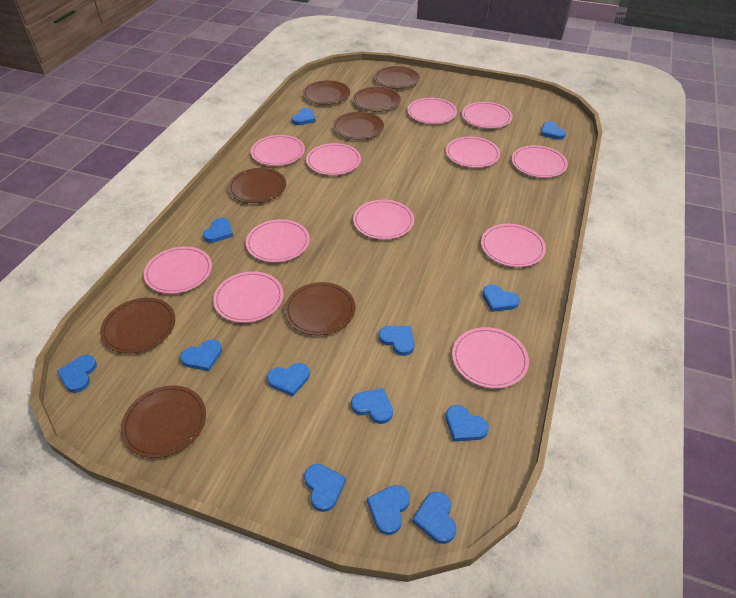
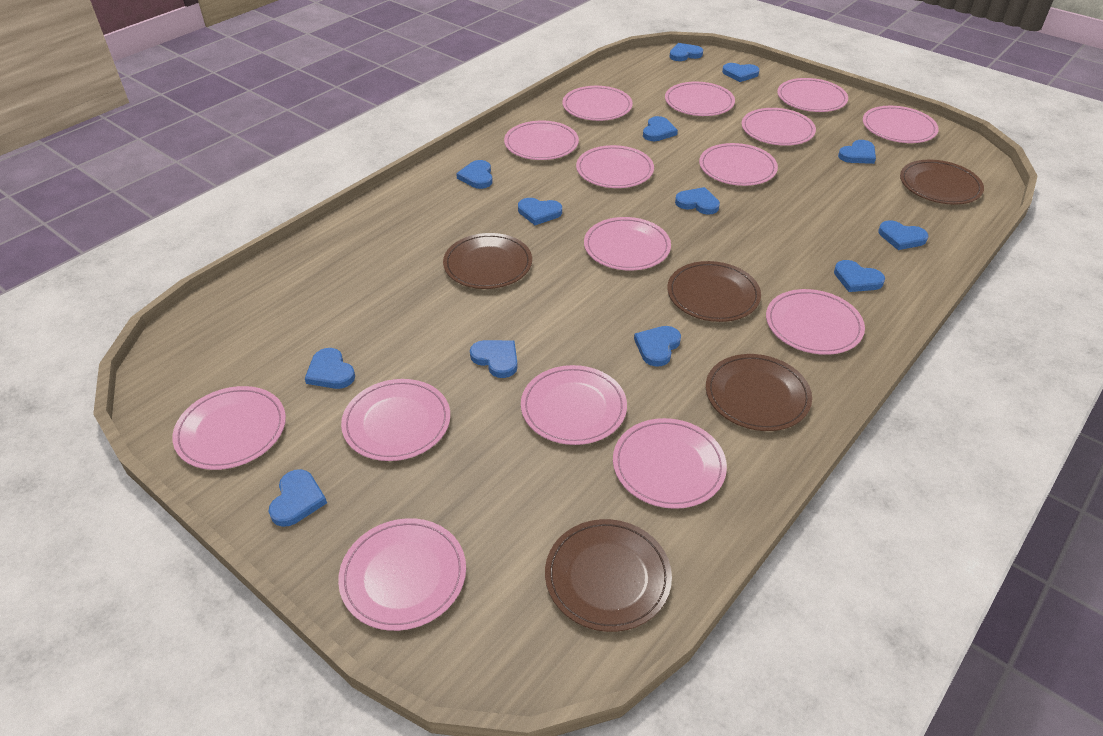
brown plate: 8 -> 5
pink plate: 12 -> 15

